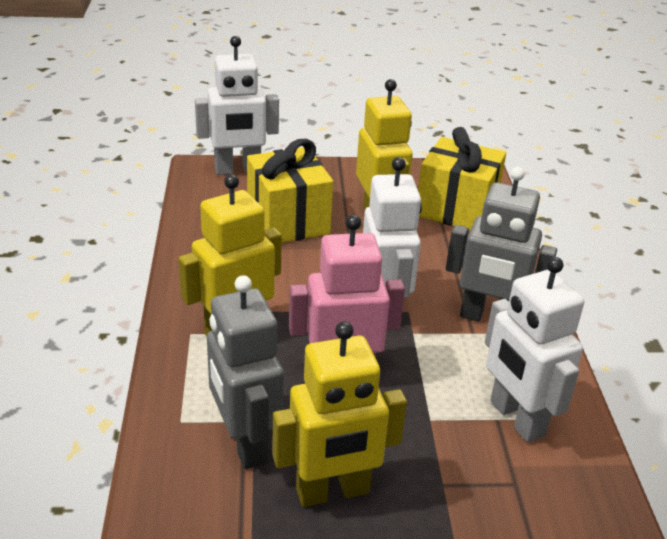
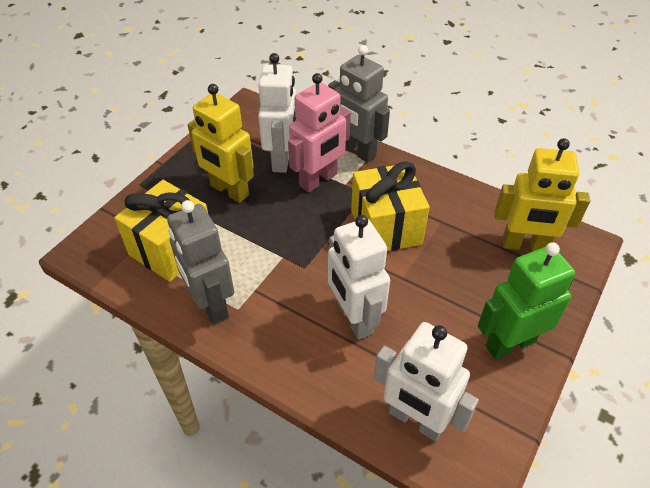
green robot: 0 -> 1
yellow robot: 3 -> 2

